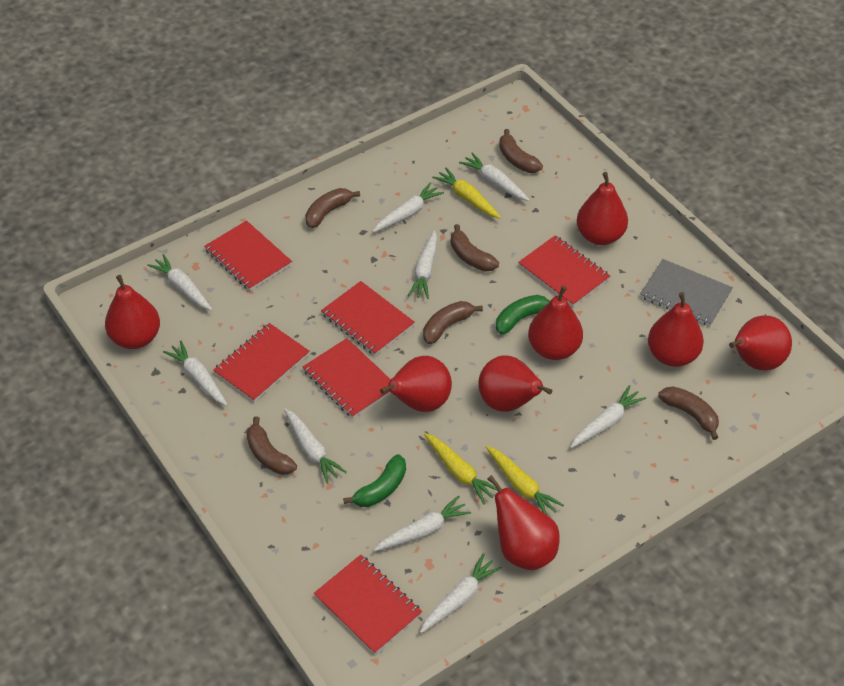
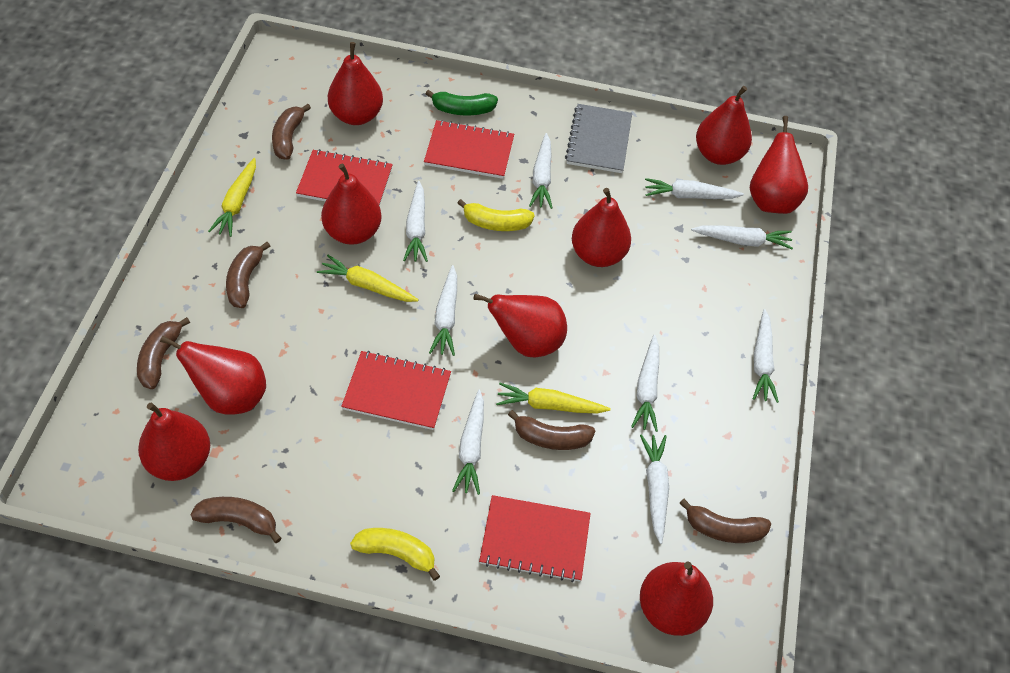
green banana: 2 -> 1
red notebook: 6 -> 4
red pear: 8 -> 9
yellow banana: 0 -> 2

